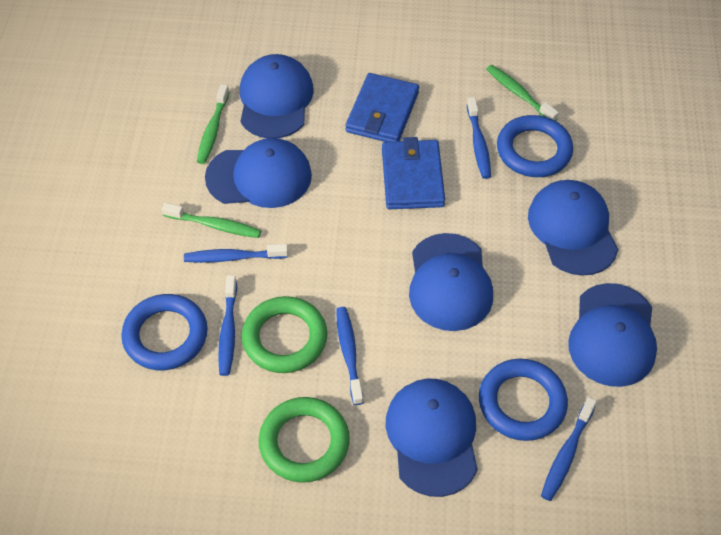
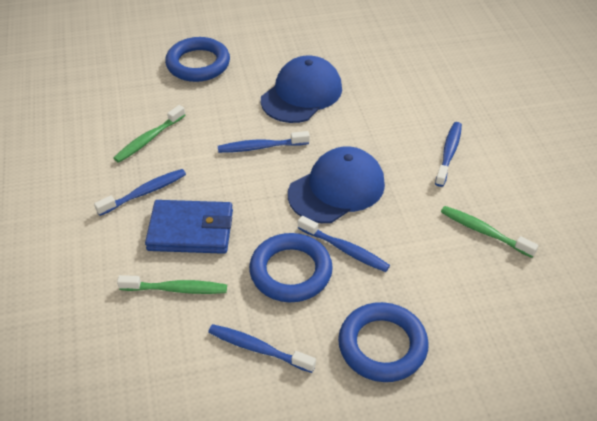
blue cap: 6 -> 2
blue wallet: 2 -> 1
green ring: 2 -> 0

